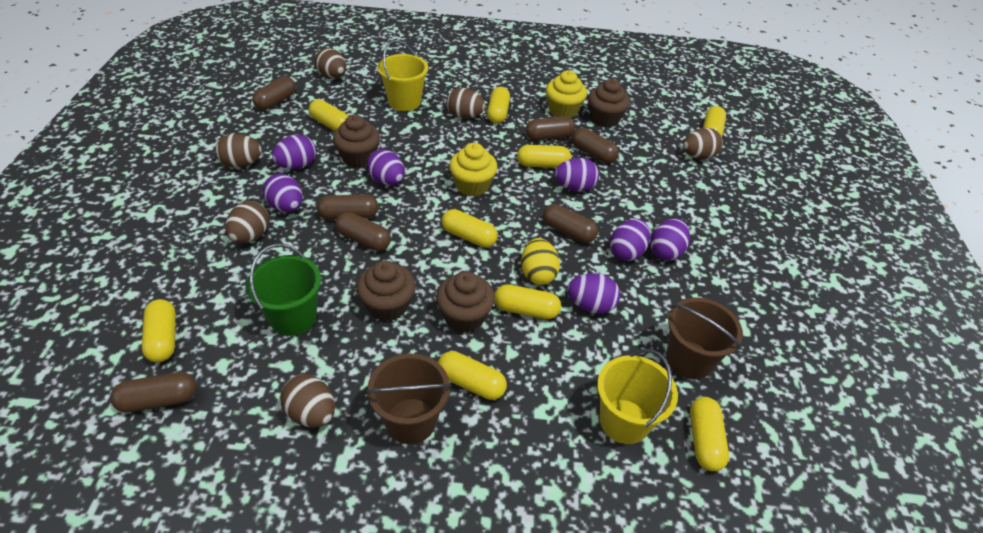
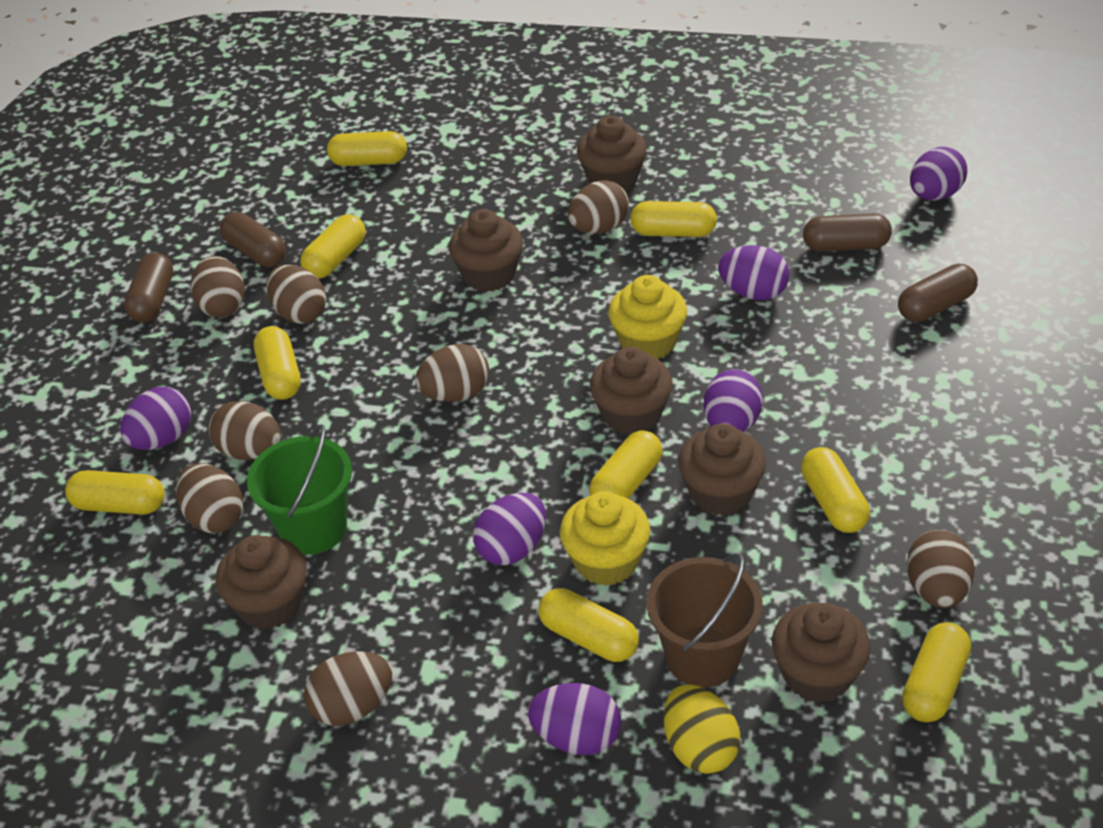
brown bucket: 2 -> 1
brown capsule: 7 -> 4
brown cupcake: 4 -> 6
brown egg: 6 -> 8
purple egg: 7 -> 6
yellow bucket: 2 -> 0

